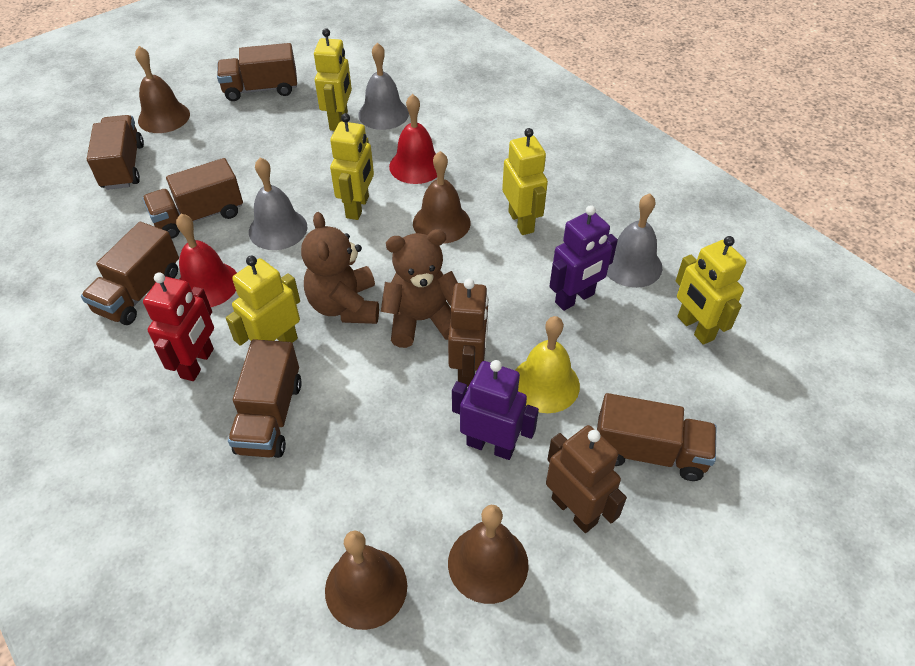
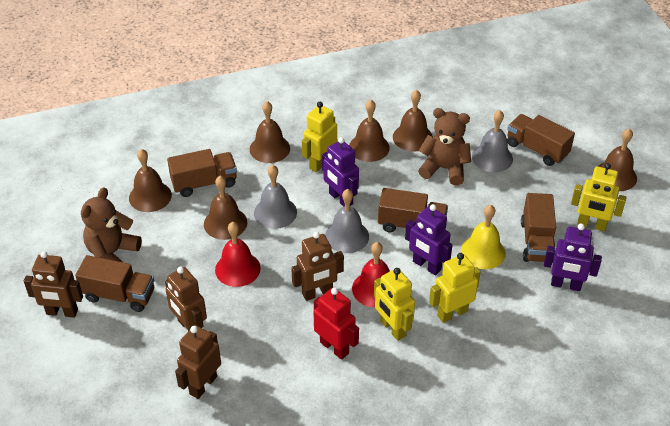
brown bell: 4 -> 6
brown robot: 2 -> 4
brown truck: 6 -> 5
purple robot: 2 -> 3
yellow robot: 5 -> 4

